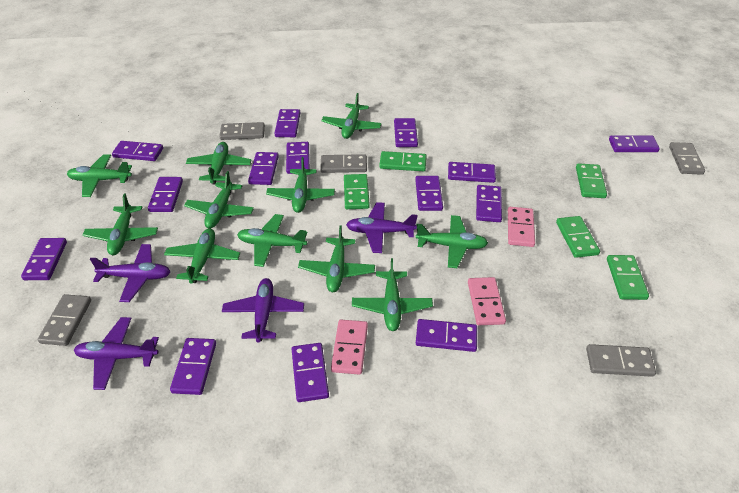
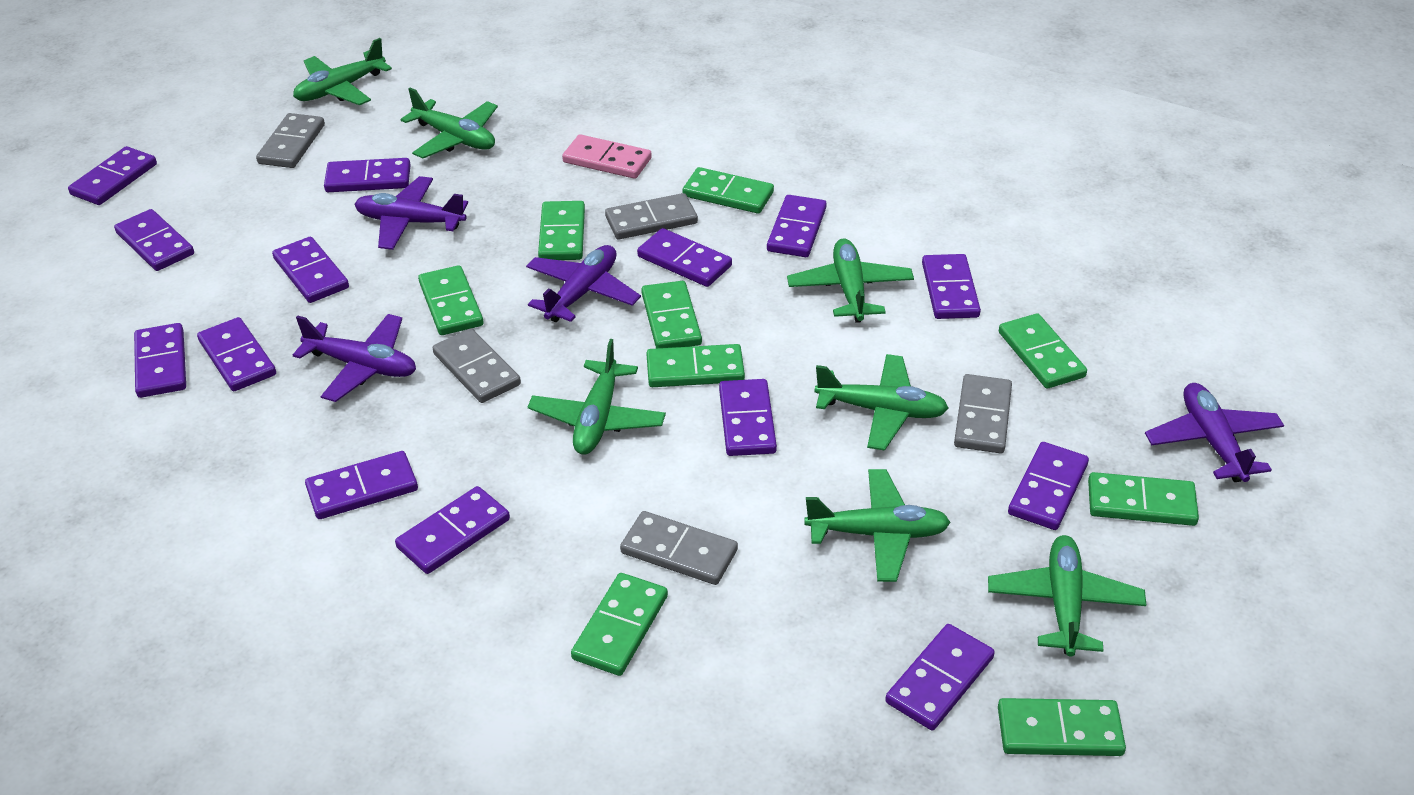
green domino: 5 -> 9
green plane: 11 -> 7
pink domino: 3 -> 1

